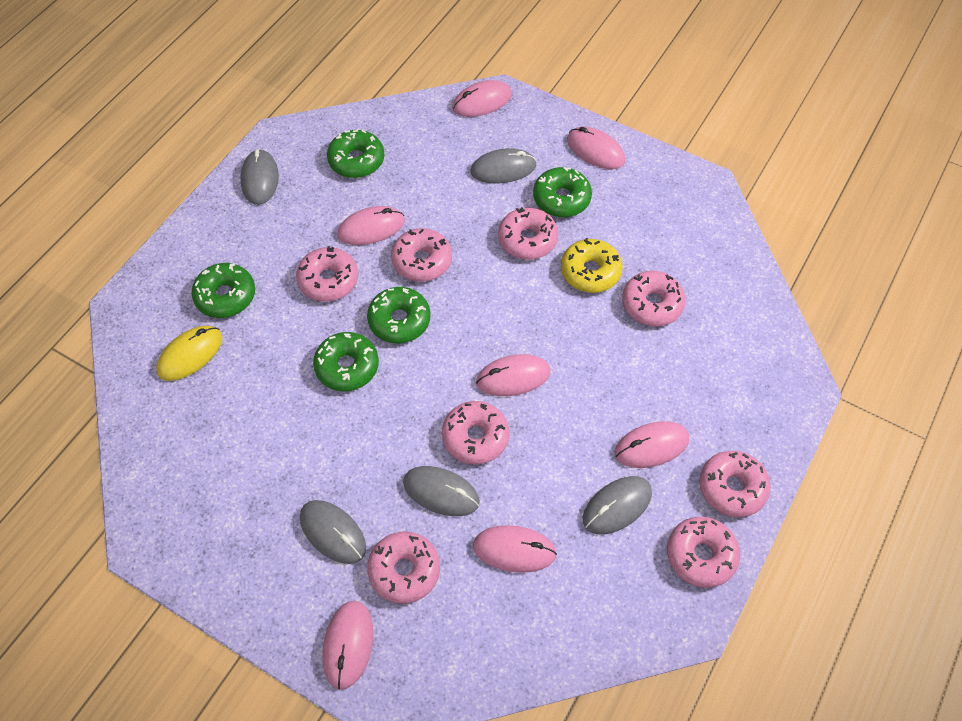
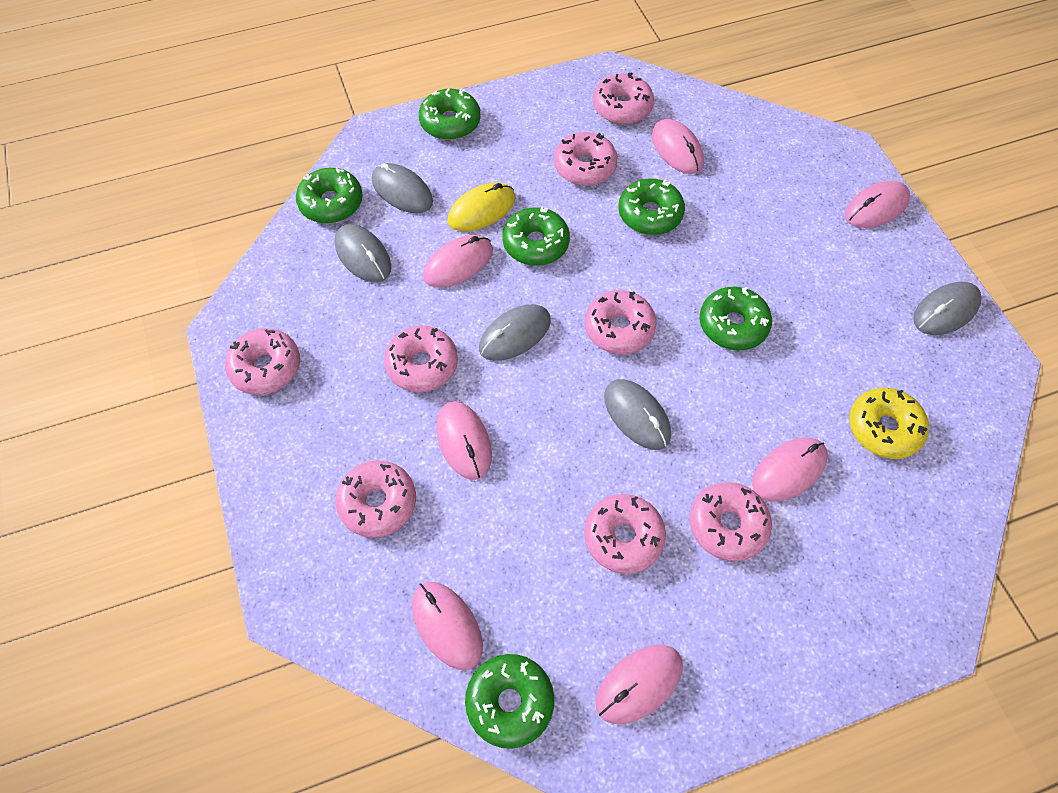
green donut: 5 -> 6

